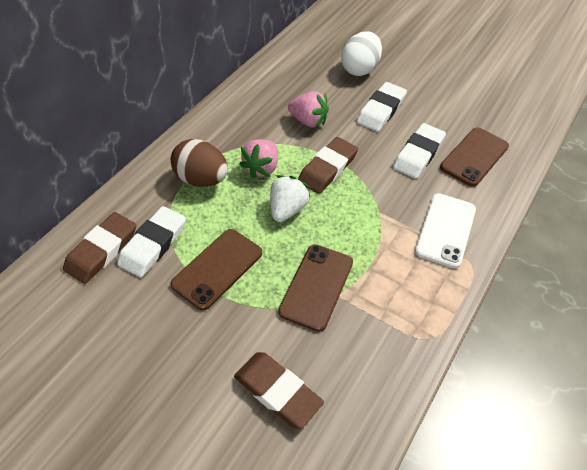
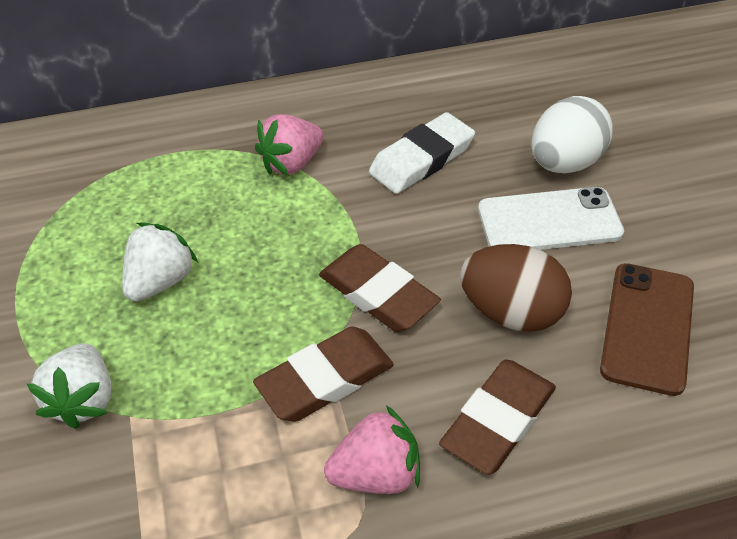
brown phone: 3 -> 1
white eraser: 3 -> 1
white strawberry: 1 -> 2

